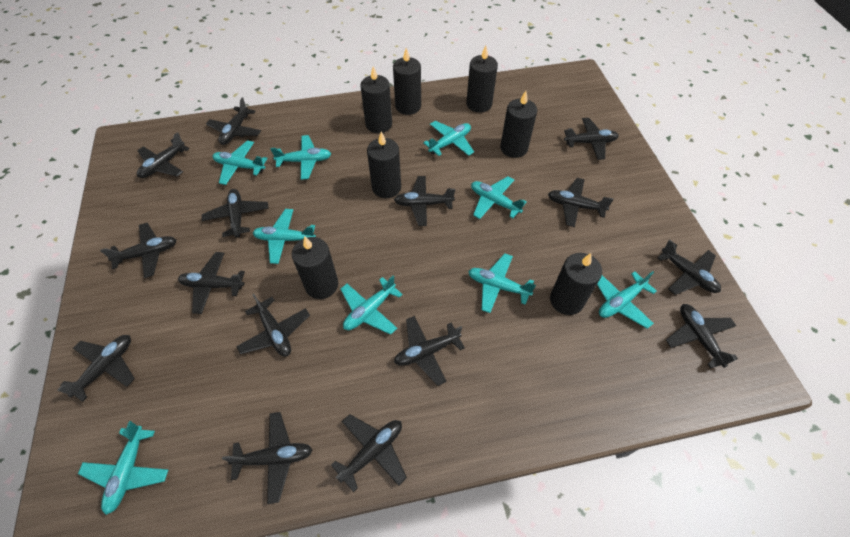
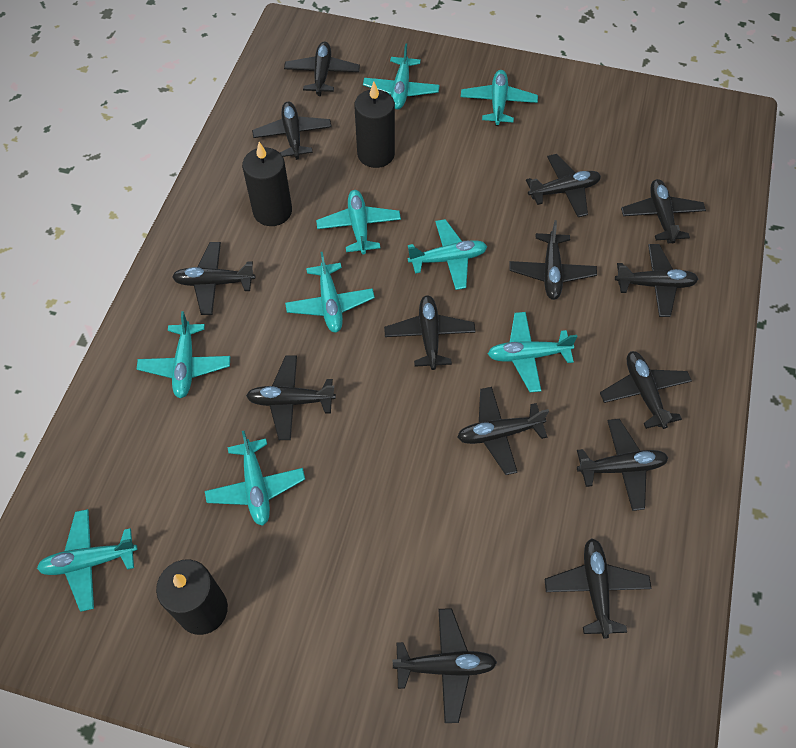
black candle: 7 -> 3
black plane: 15 -> 14

